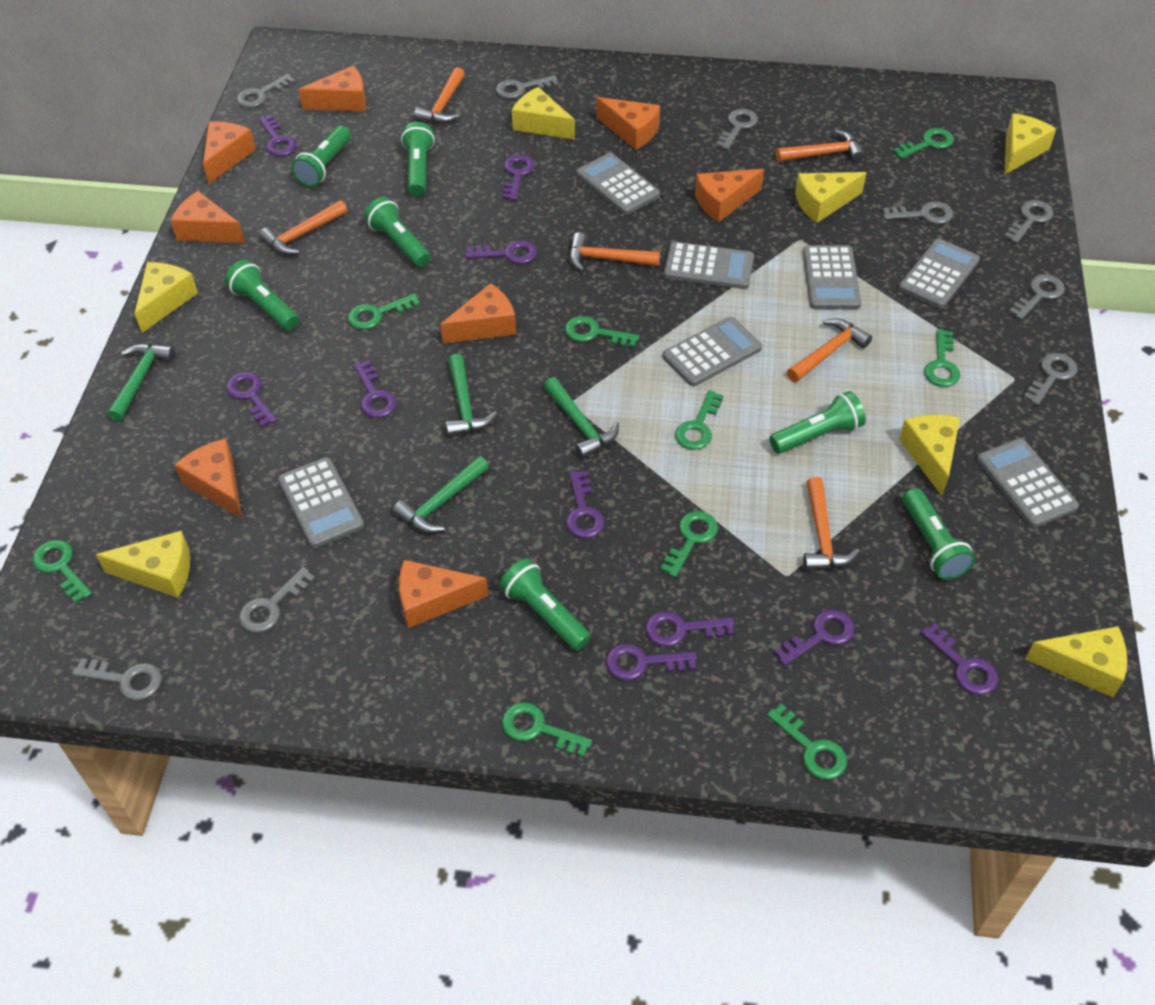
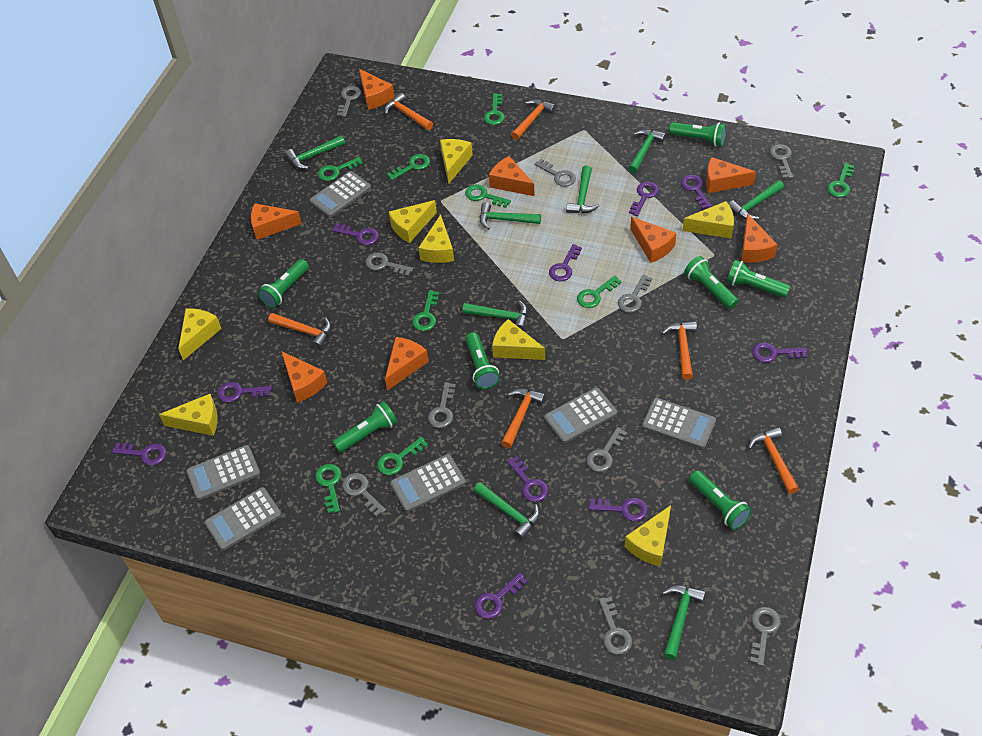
green hammer: 4 -> 8
grey calculator: 7 -> 6
grey key: 9 -> 10
yellow cheese: 7 -> 8

